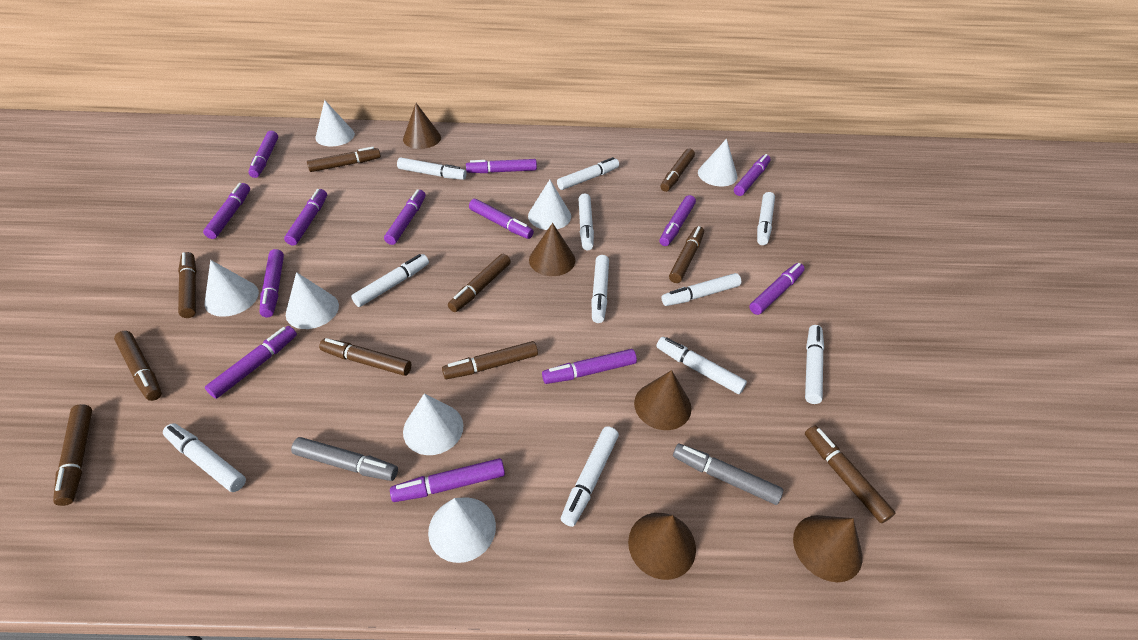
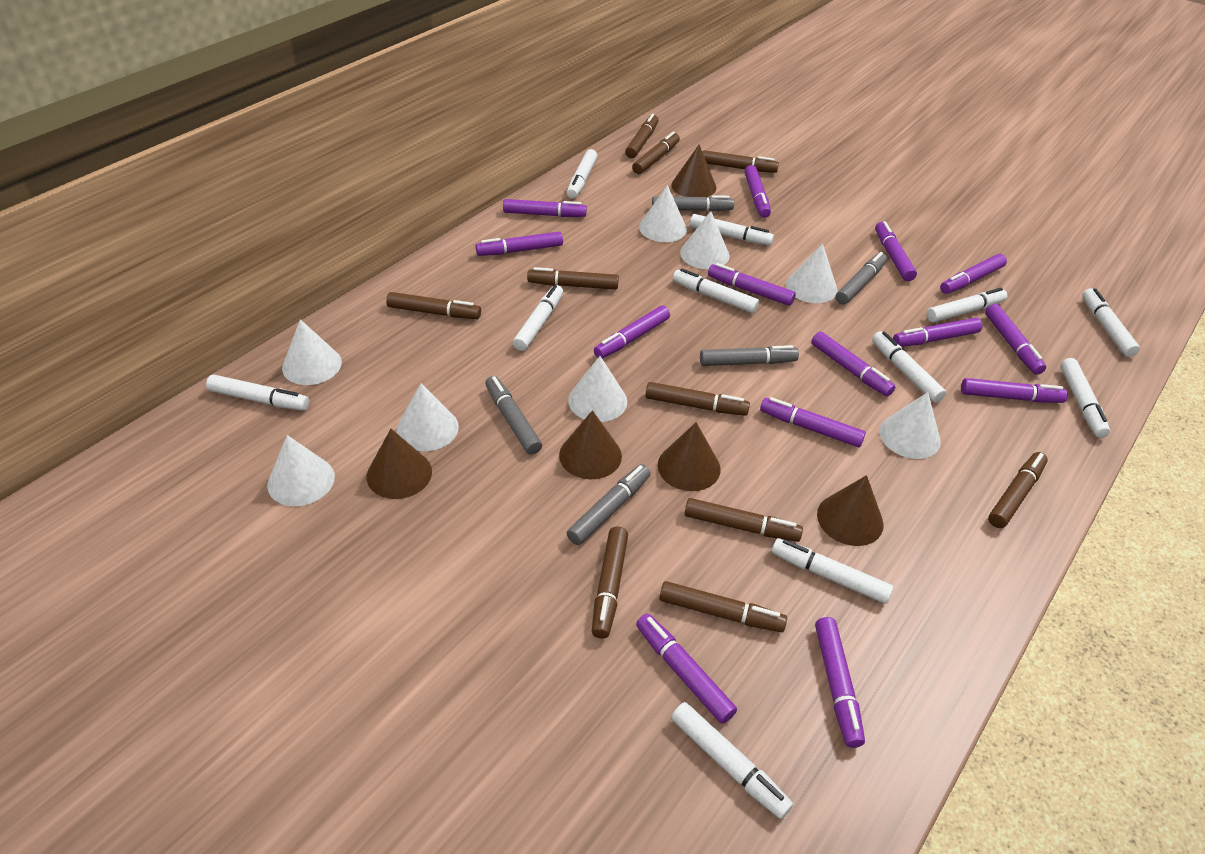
grey marker: 2 -> 5
purple marker: 13 -> 14
white cone: 7 -> 8

